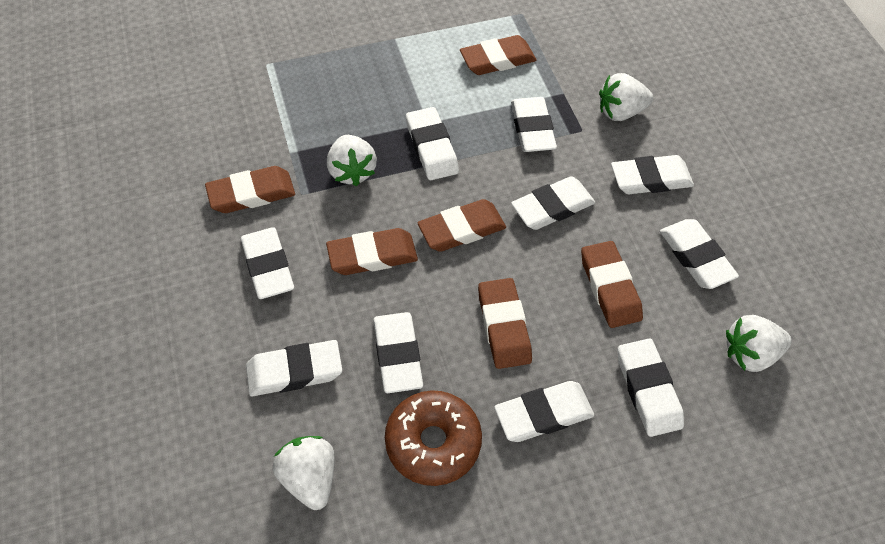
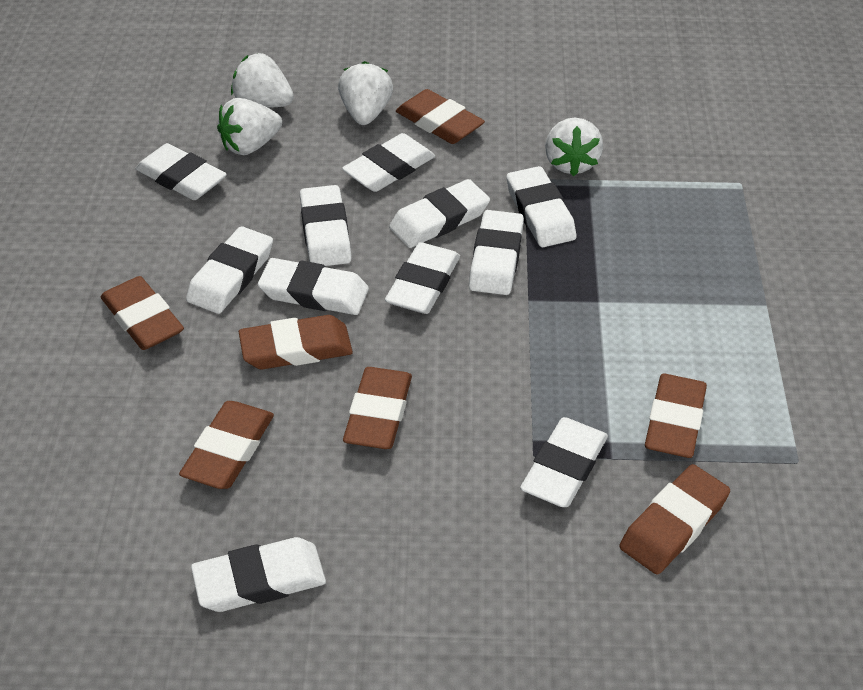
brown donut: 1 -> 0
brown eraser: 6 -> 7
white eraser: 10 -> 11

